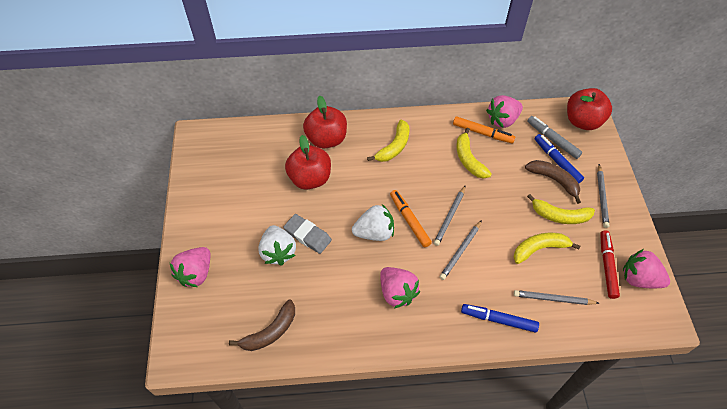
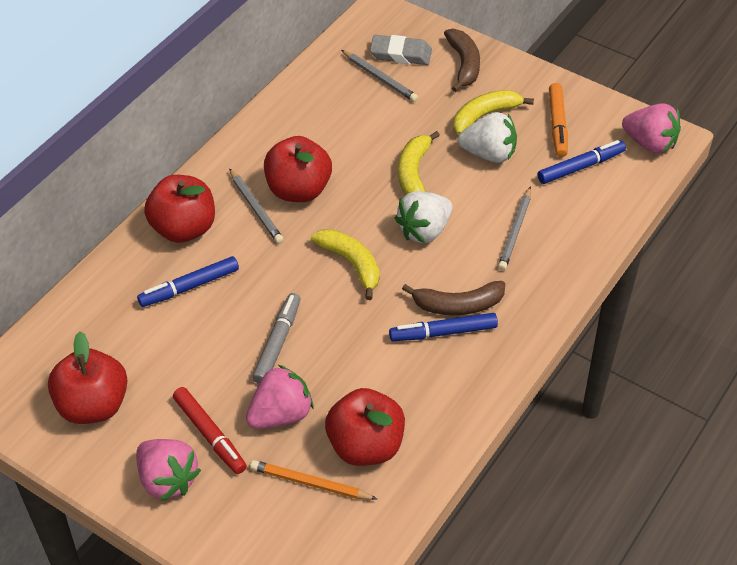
blue marker: 2 -> 3
grey pencil: 4 -> 3
orange marker: 2 -> 1
orange pencil: 0 -> 1
pink strawberry: 4 -> 3
red apple: 3 -> 4
yellow banana: 4 -> 3

